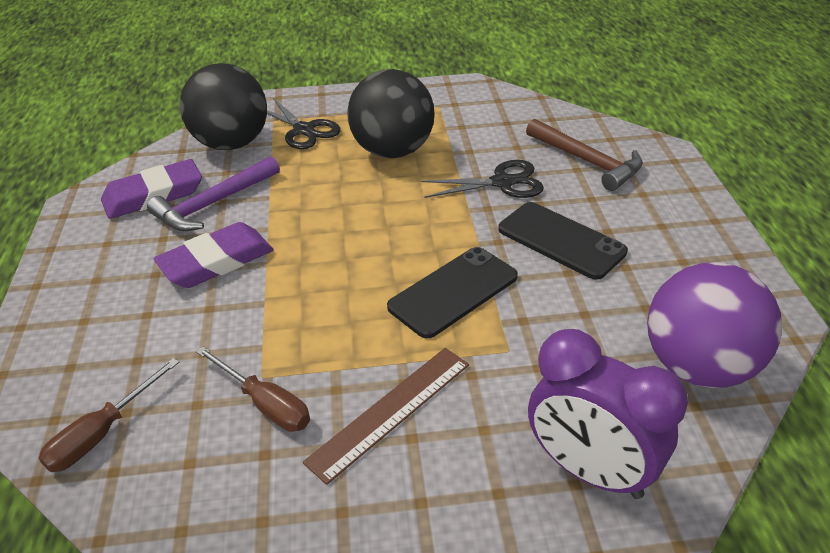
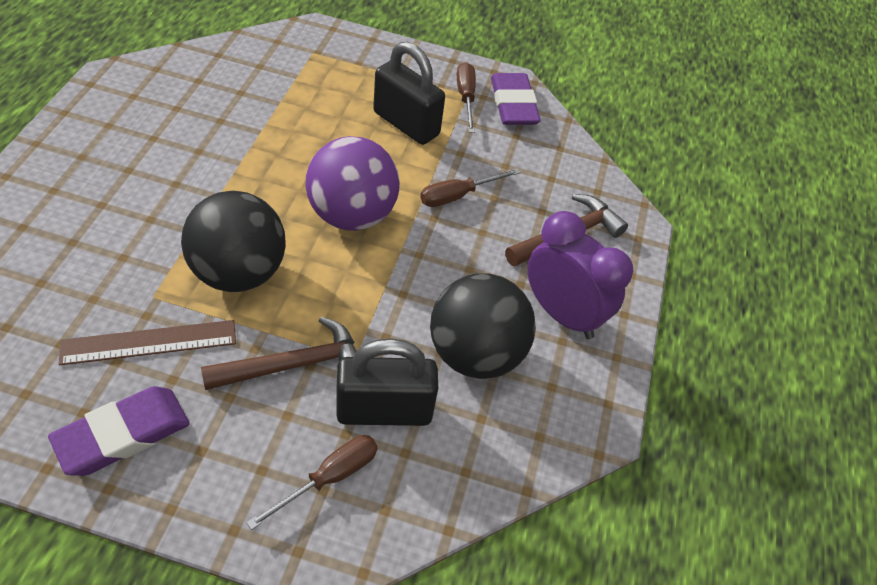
black padlock: 0 -> 2
black phone: 2 -> 0
black scissors: 2 -> 0
brown hammer: 1 -> 2
brown screwdriver: 2 -> 3
purple hammer: 1 -> 0

